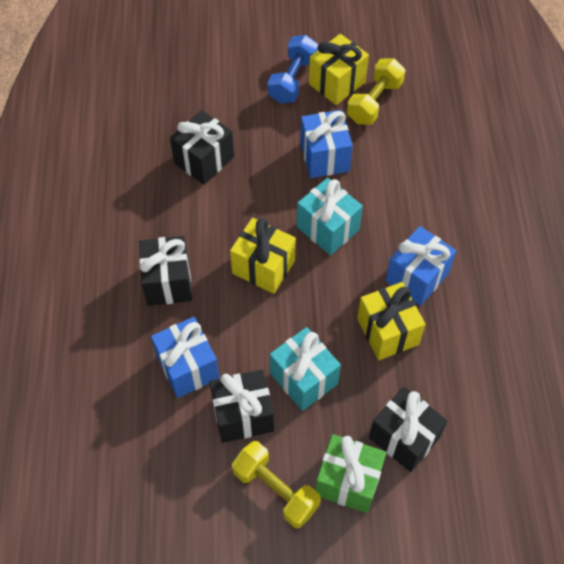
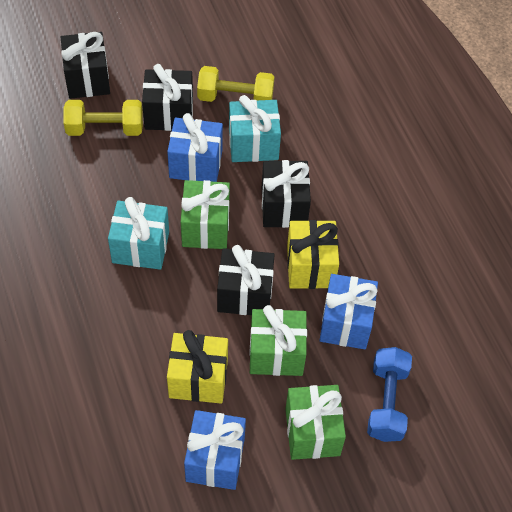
green gift: 1 -> 3
yellow gift: 3 -> 2

